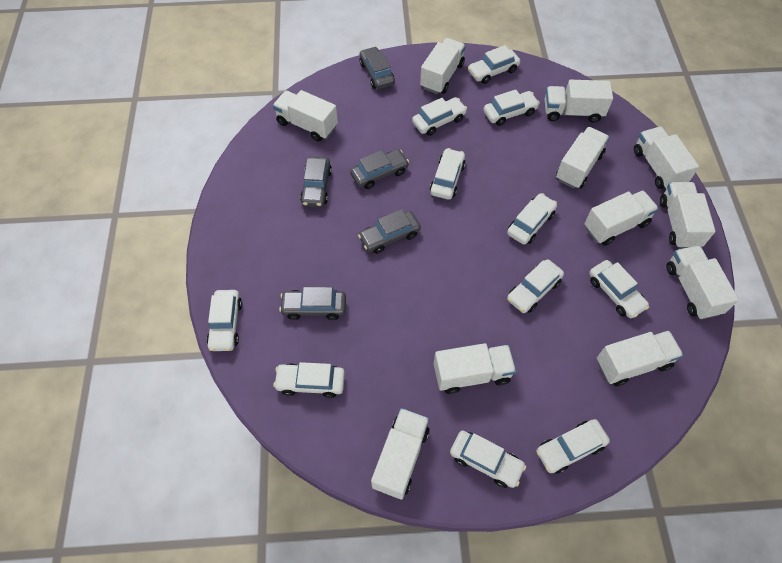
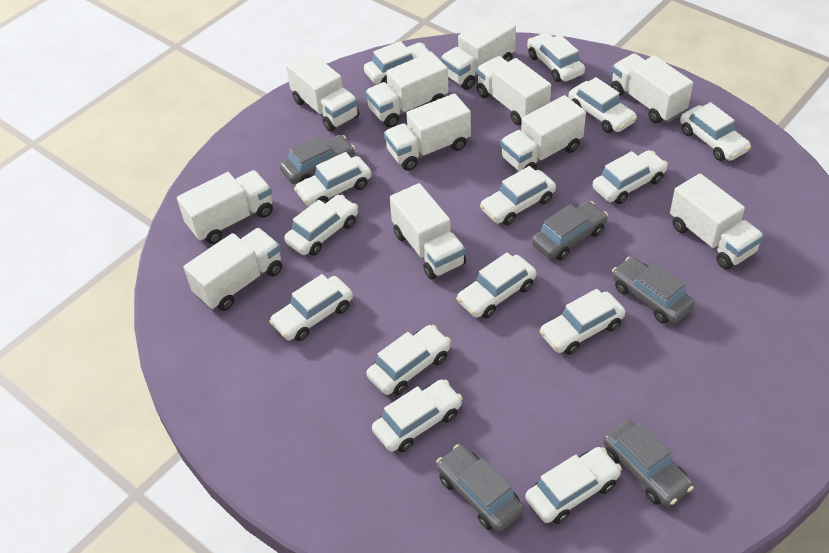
white car: 11 -> 14

